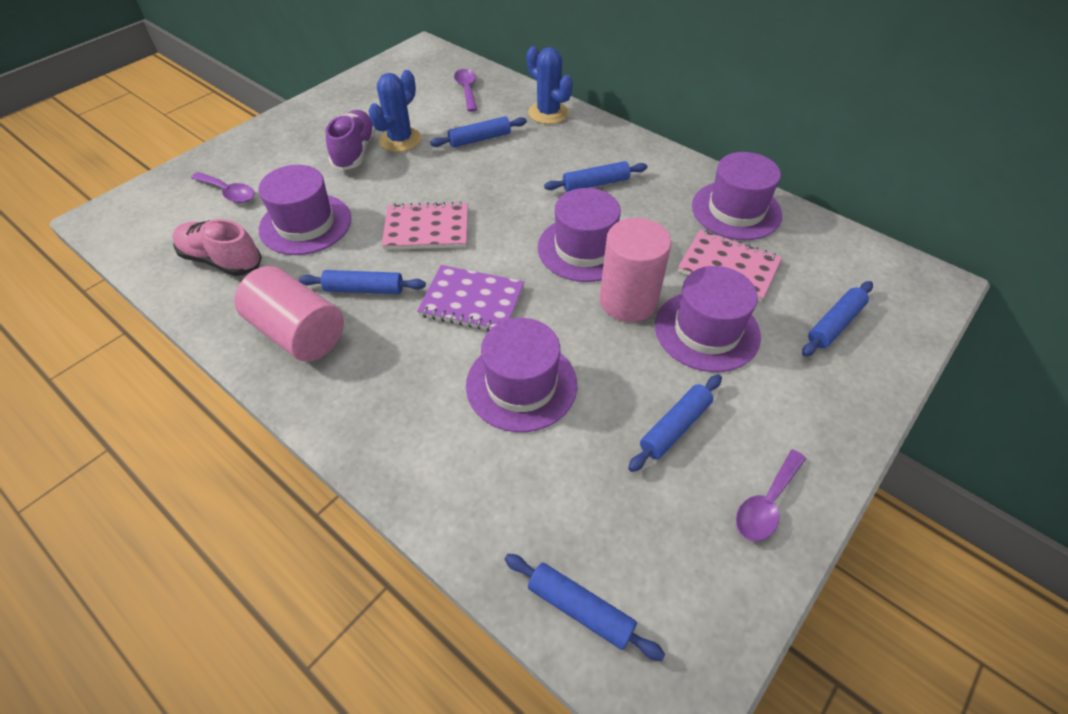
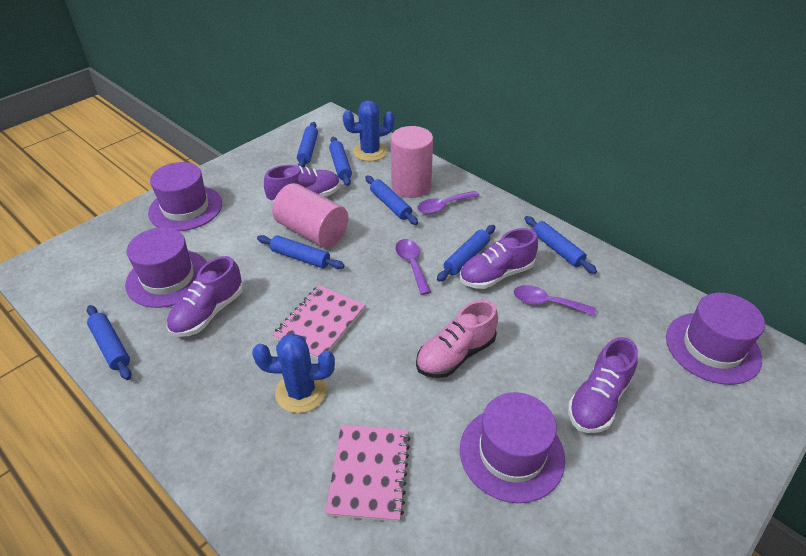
blue rolling pin: 6 -> 7
purple hat: 5 -> 4
purple notebook: 1 -> 0
purple shoe: 1 -> 4

